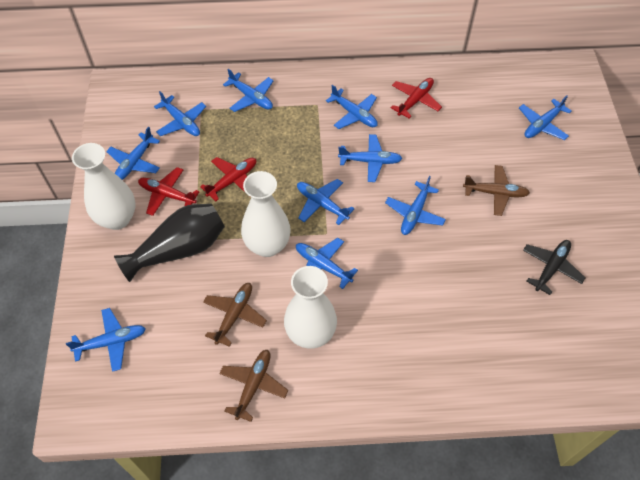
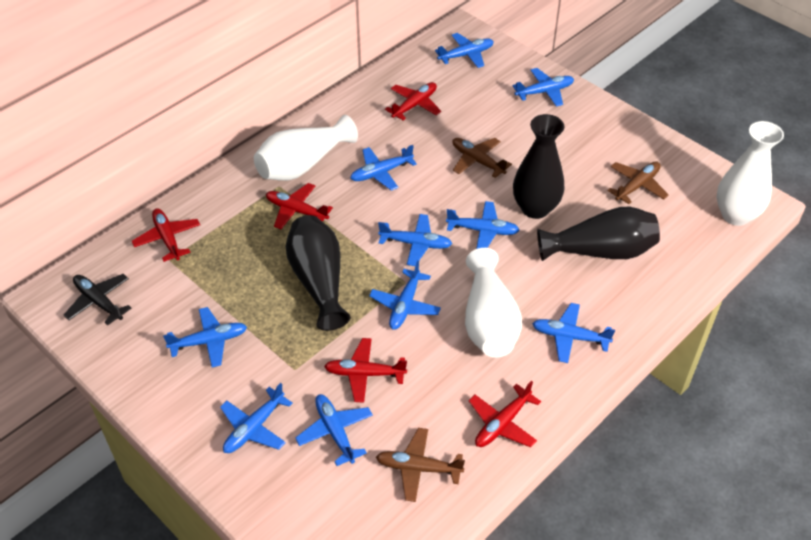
black vase: 1 -> 3
red plane: 3 -> 5

